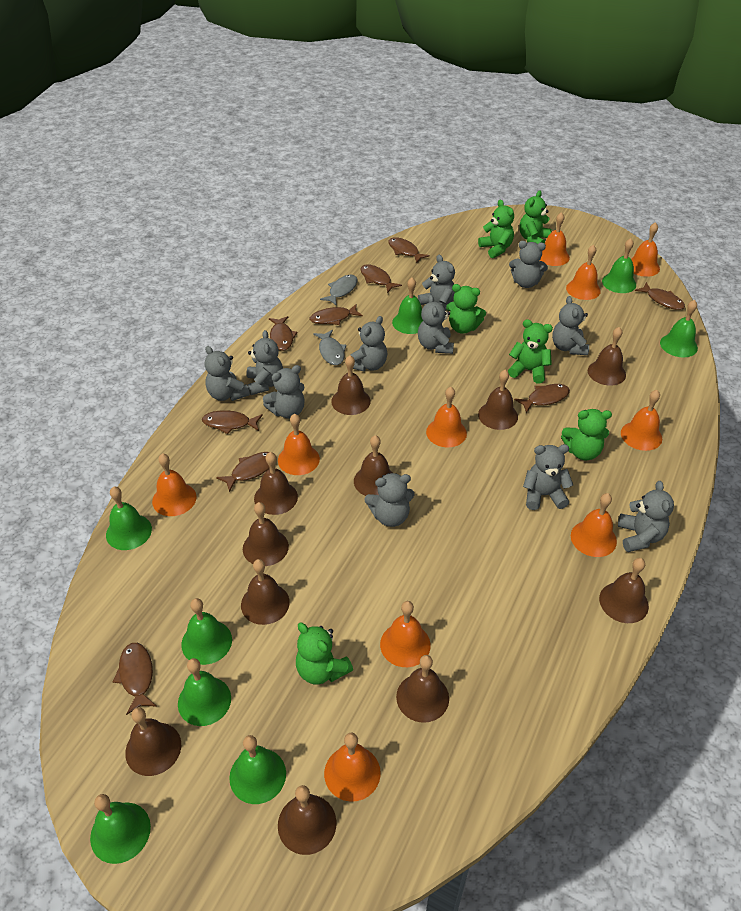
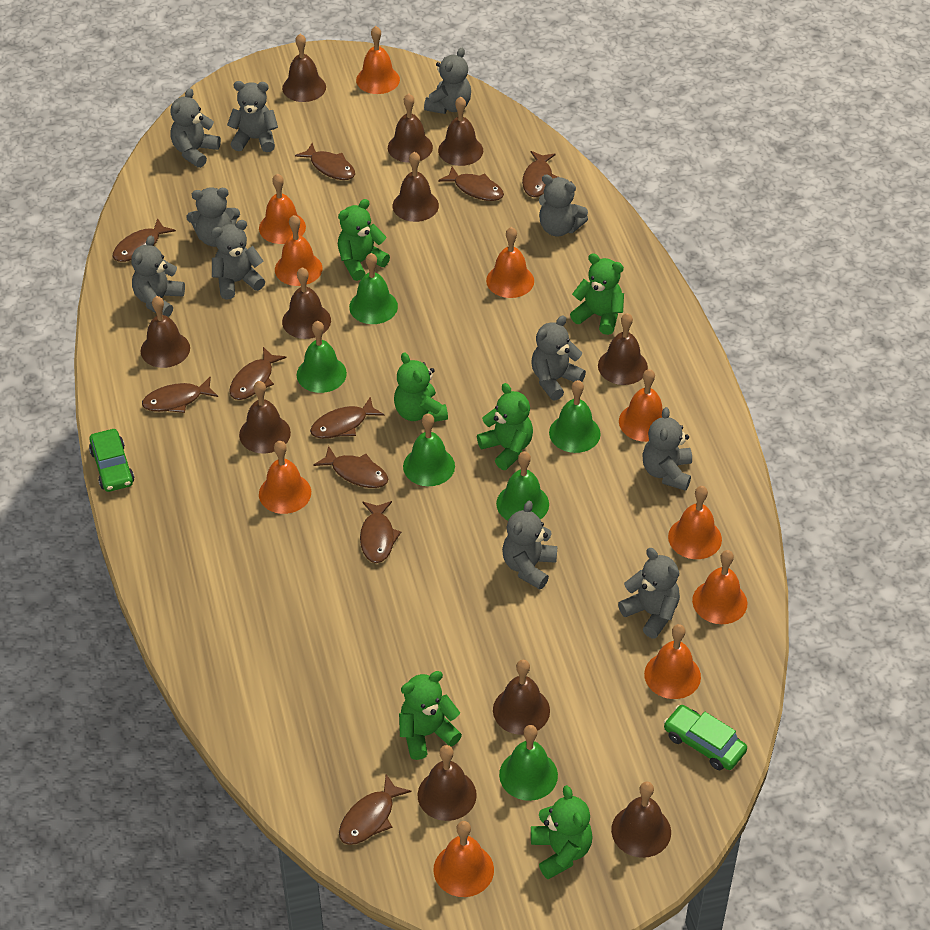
brown fish: 9 -> 10
green bell: 8 -> 6
green car: 0 -> 2
grey fish: 2 -> 0

